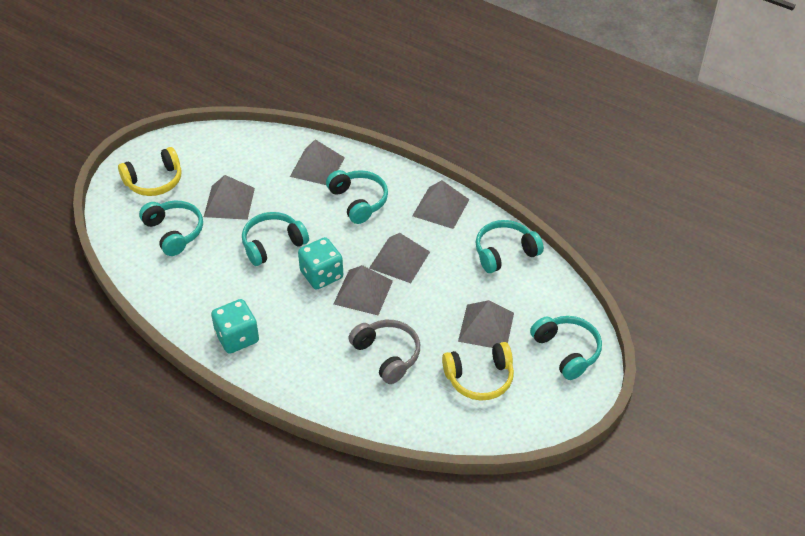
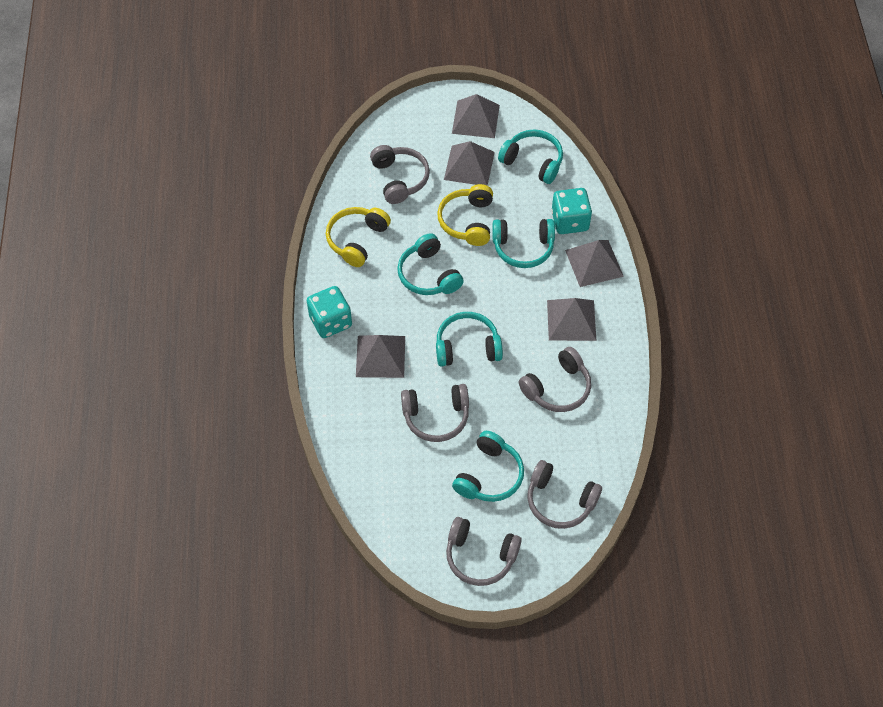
grey headphones: 1 -> 5
grey pyramid: 6 -> 5

